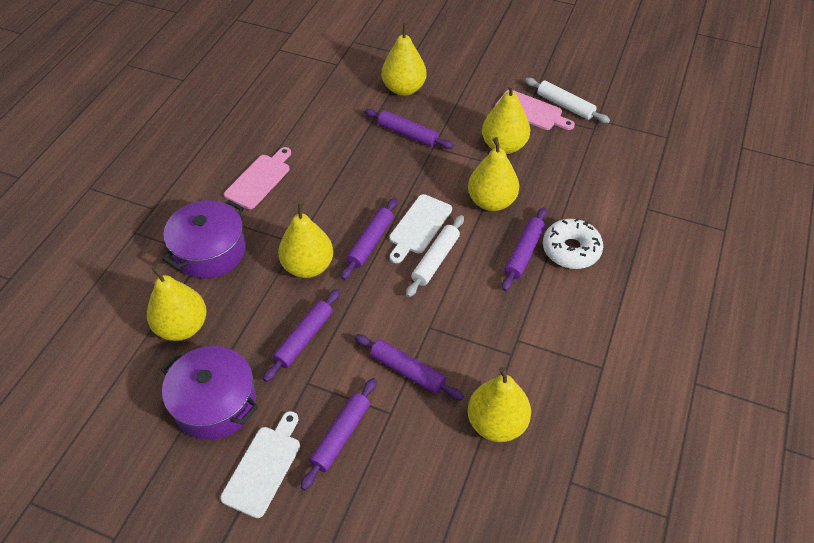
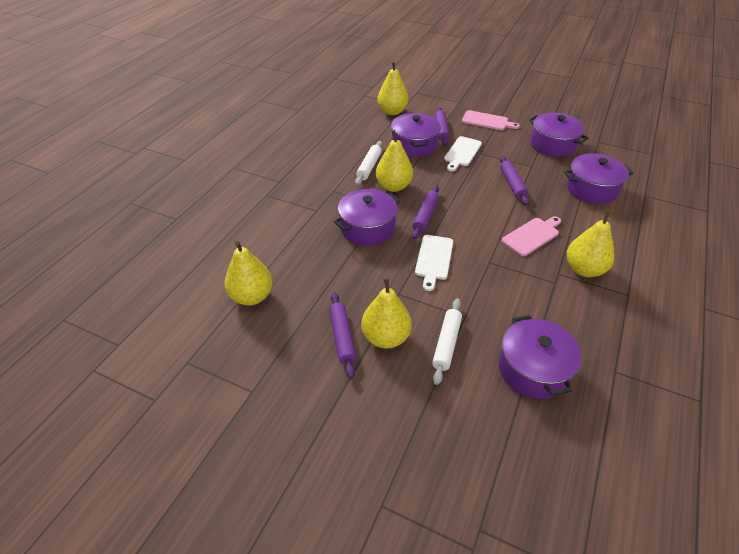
purple pot: 2 -> 5
purple rolling pin: 6 -> 4
white donut: 1 -> 0
yellow pear: 6 -> 5

